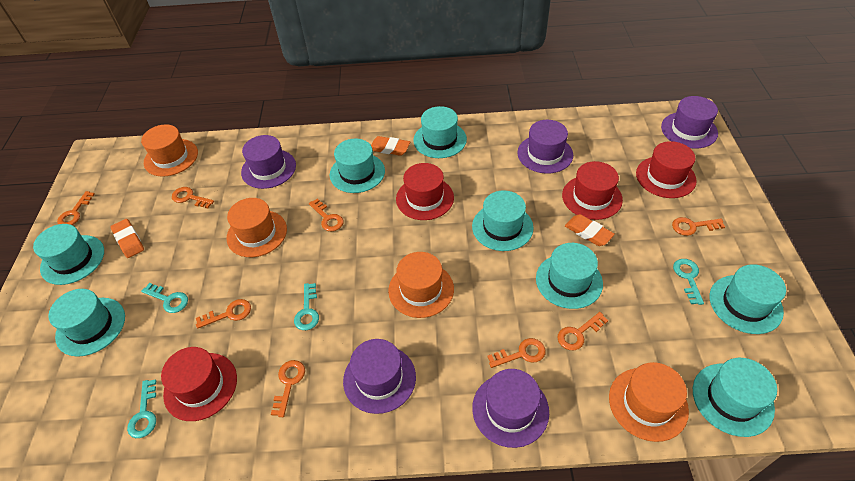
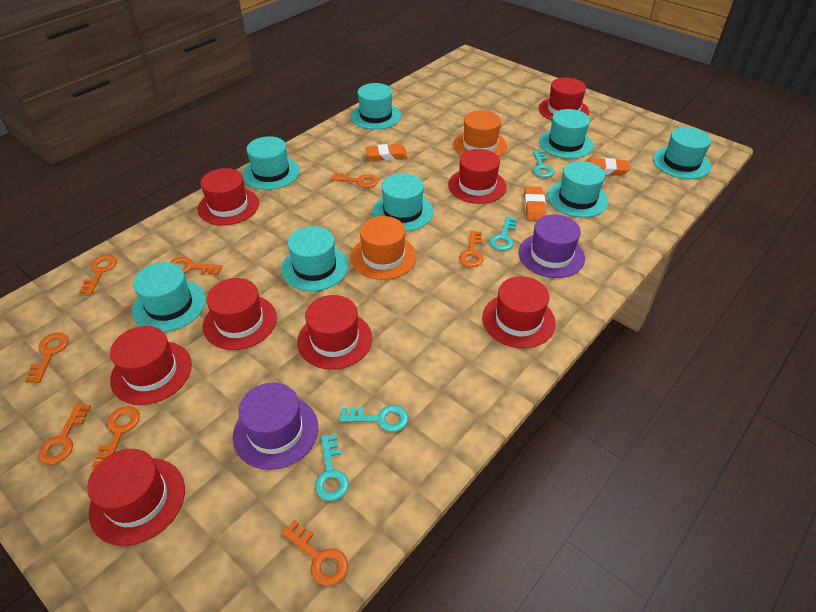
orange hat: 4 -> 2
purple hat: 5 -> 2
red hat: 4 -> 8

